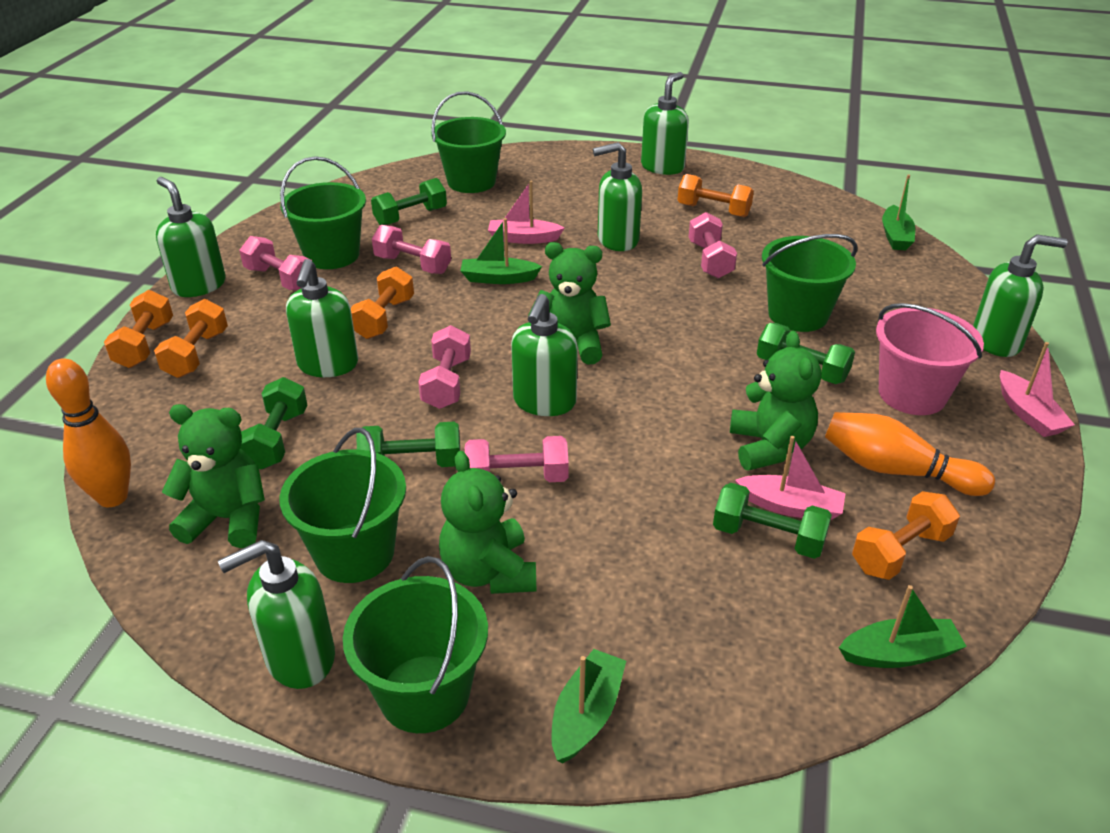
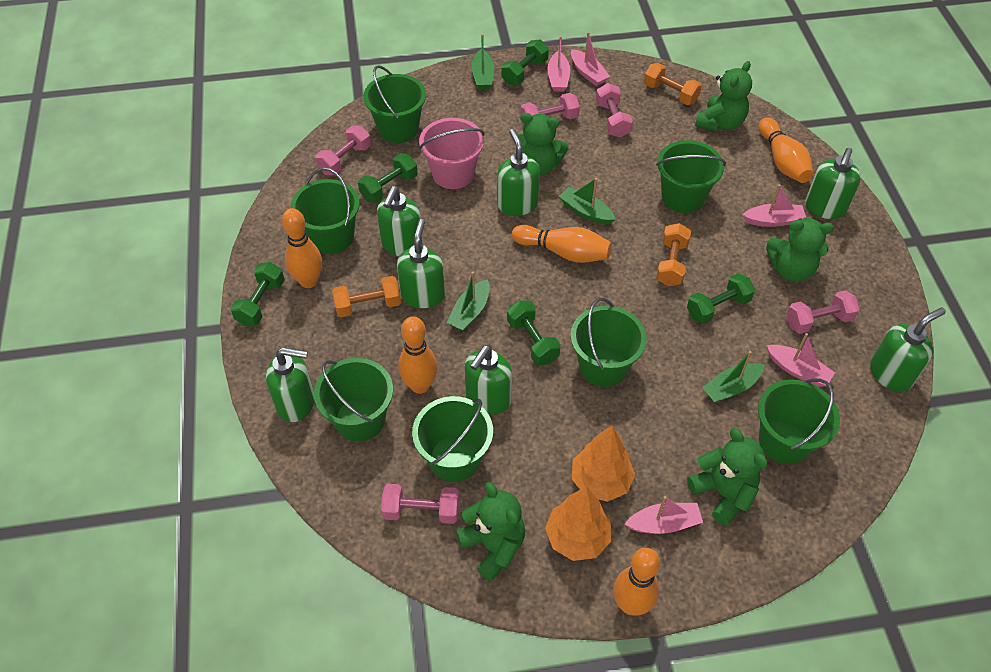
green bucket: 5 -> 7
green teddy bear: 4 -> 5
orange bowling pin: 2 -> 5
orange dumbbell: 5 -> 3
orange tree: 0 -> 2
pink boat: 3 -> 5

